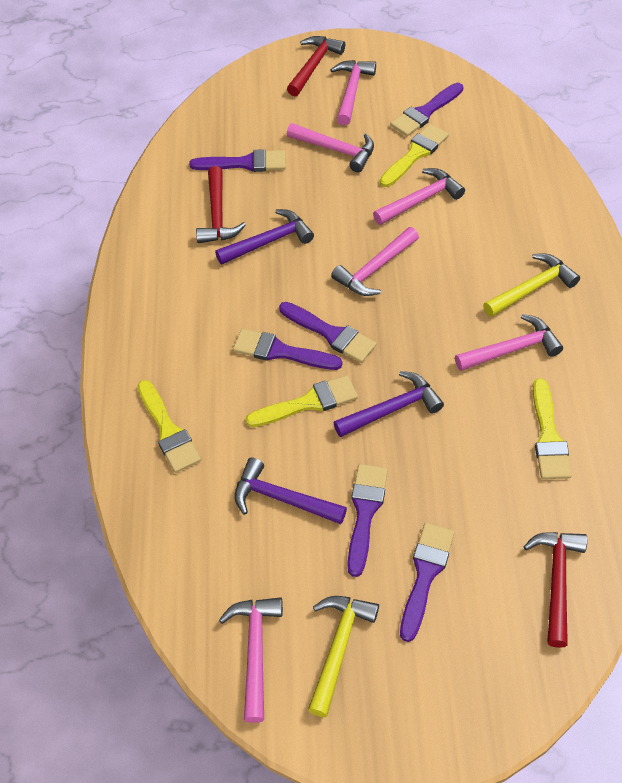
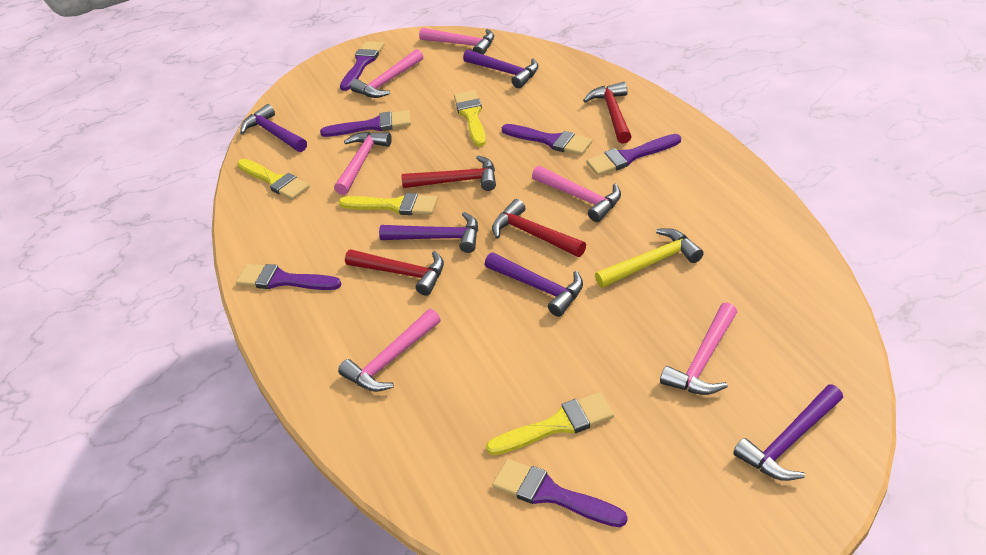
purple hammer: 3 -> 5
red hammer: 3 -> 4
yellow hammer: 2 -> 1

